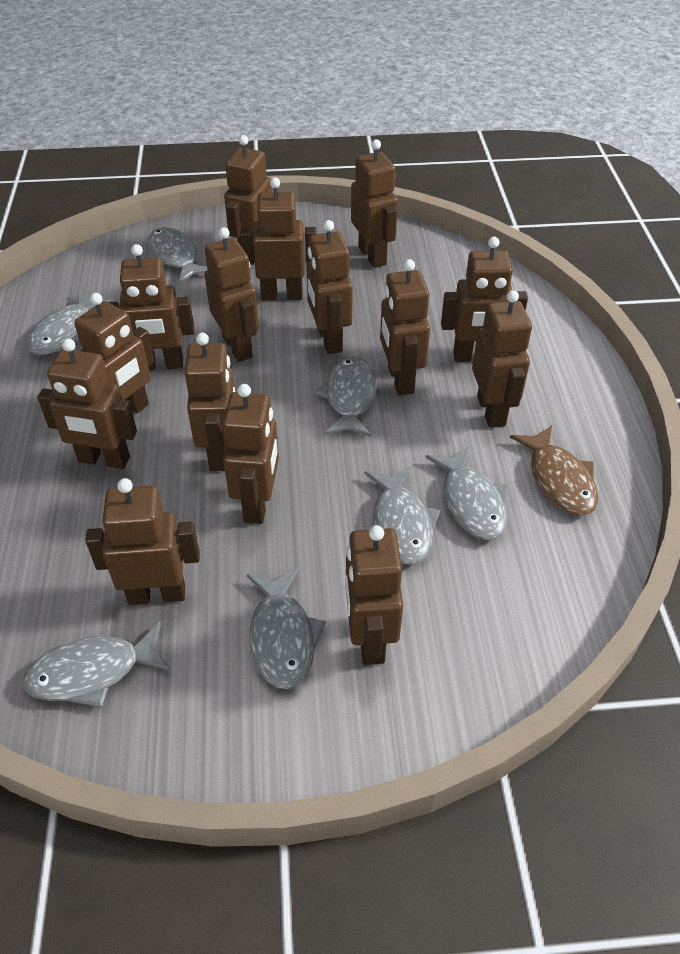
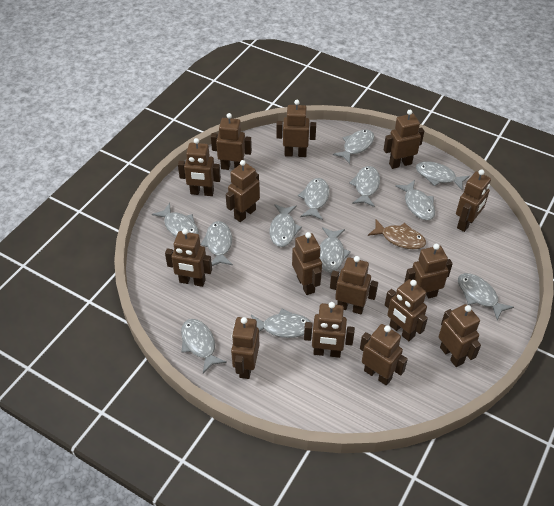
grey fish: 7 -> 12

